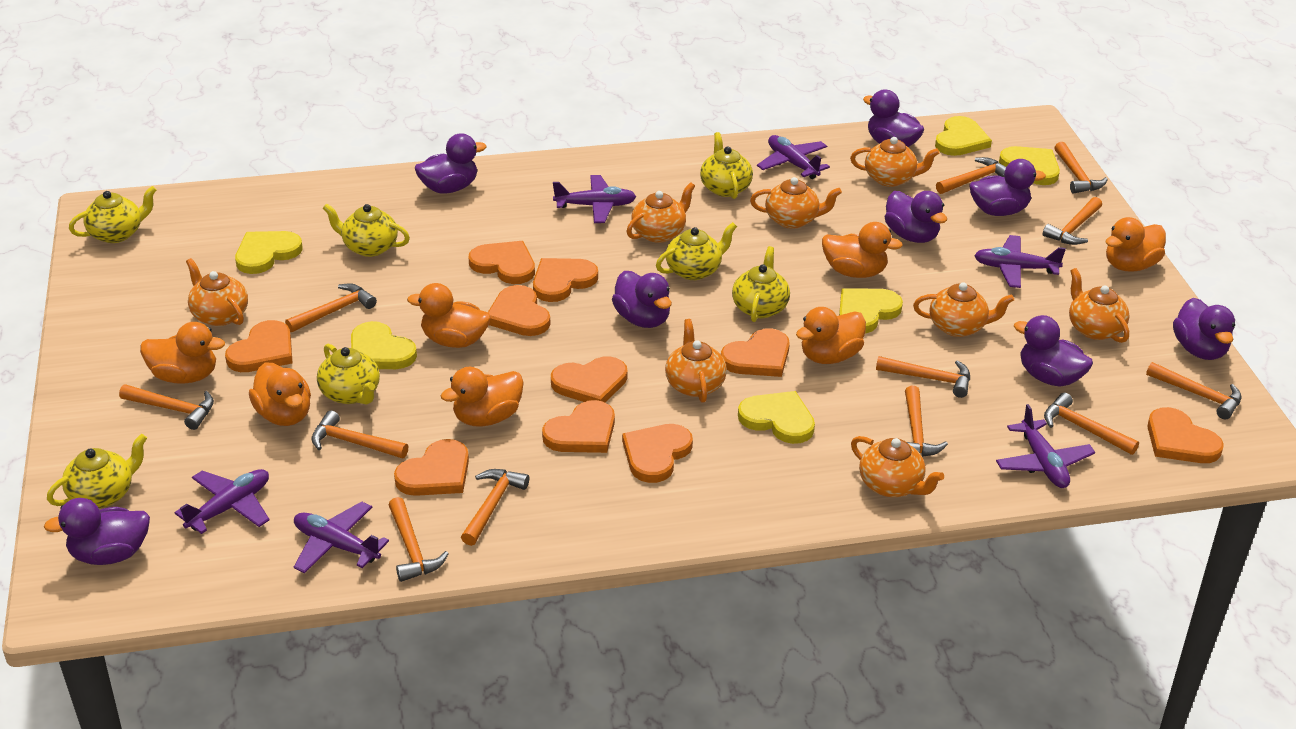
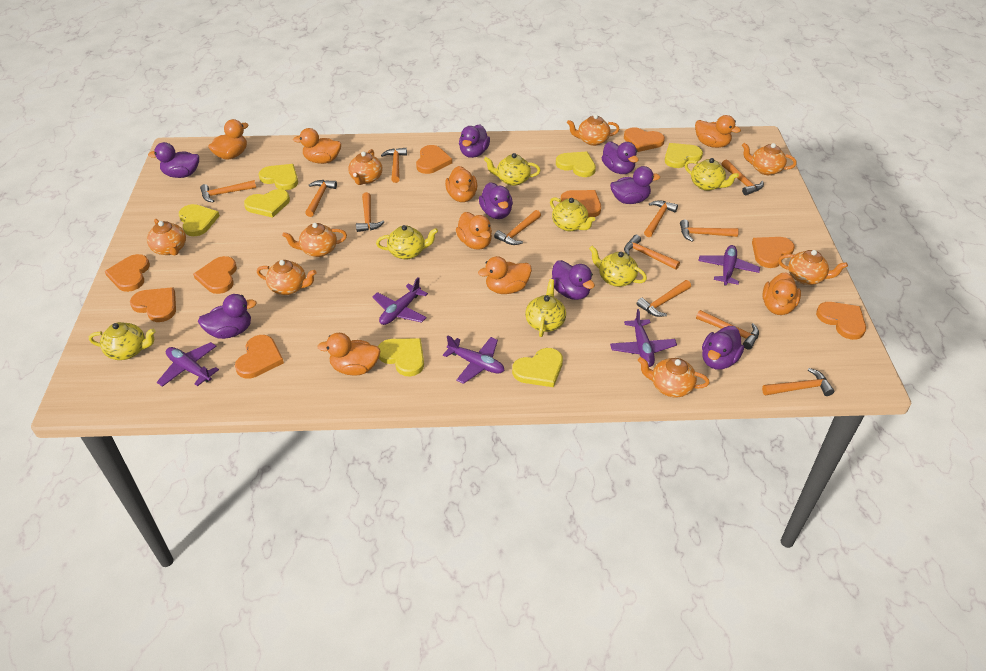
orange duck: 7 -> 8
orange heart: 10 -> 9
purple plane: 6 -> 5
yellow heart: 6 -> 7

